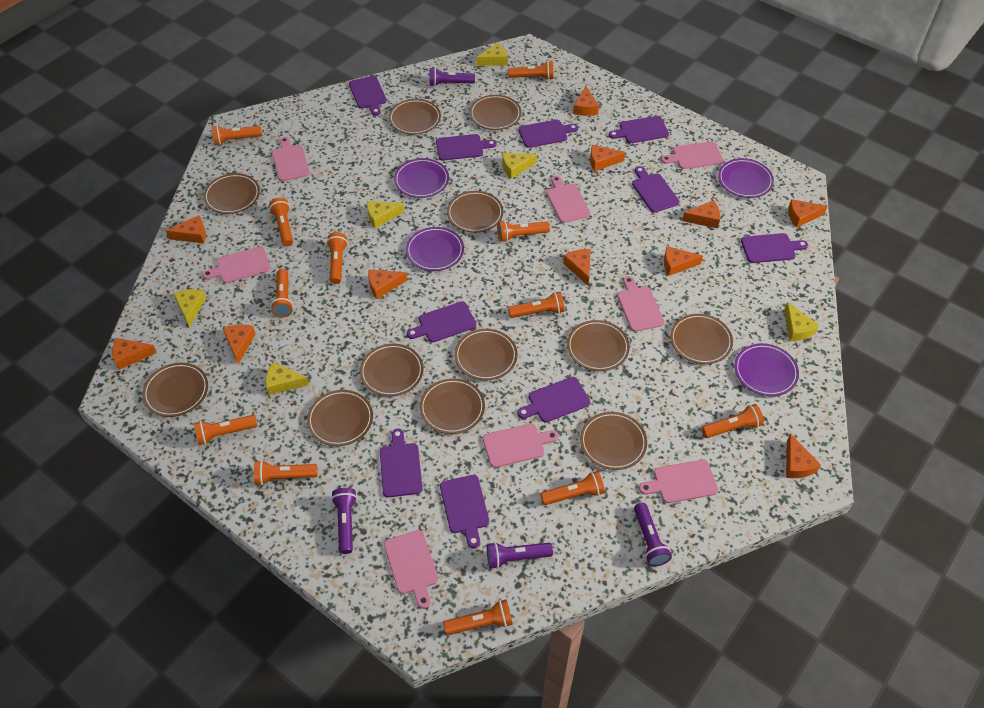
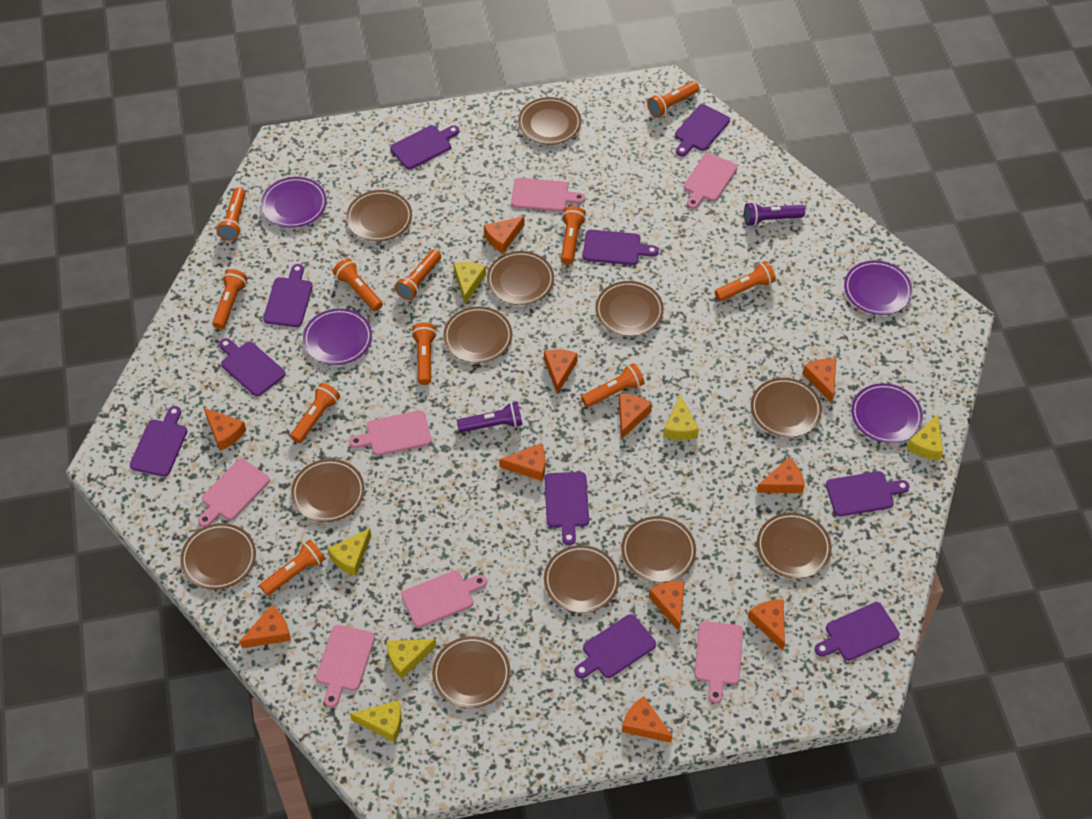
orange flashlight: 12 -> 11
pink cutting board: 8 -> 7
purple flashlight: 4 -> 2

